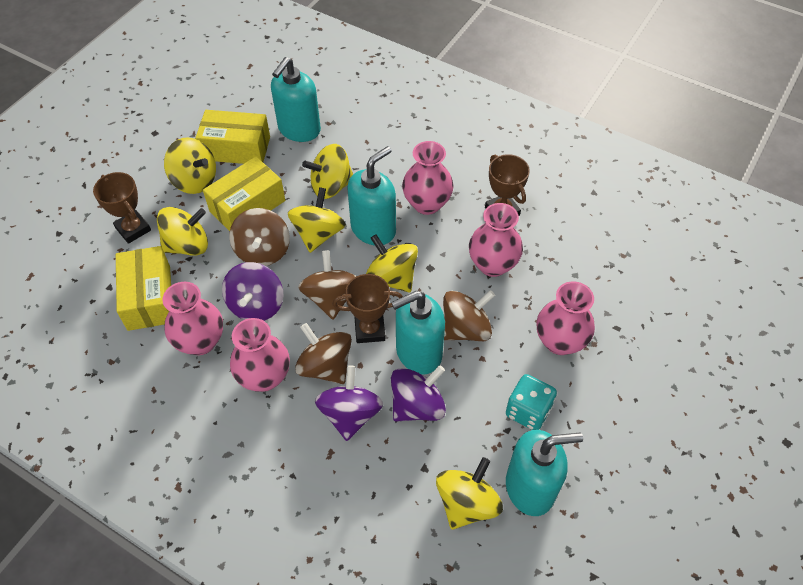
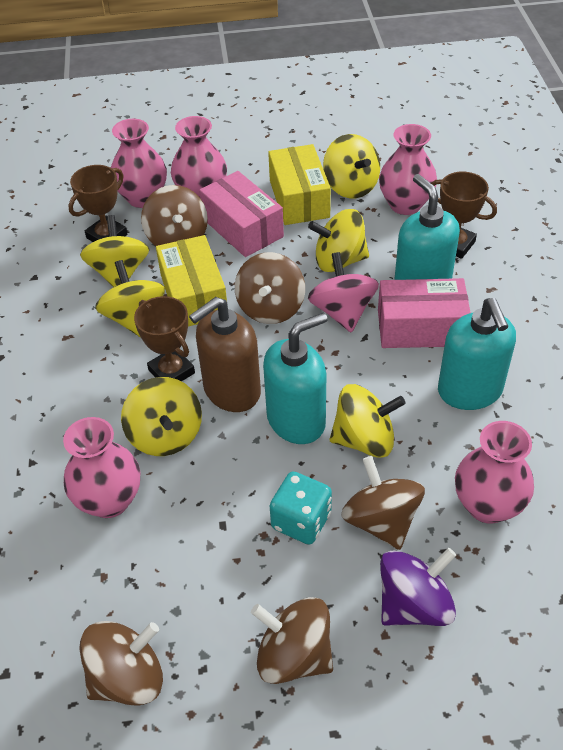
brown soap dispenser: 0 -> 1
brown spinning top: 4 -> 5
pink box: 0 -> 2
pink spinning top: 0 -> 1
purple spinning top: 3 -> 1
turquoise soap dispenser: 4 -> 3
yellow box: 3 -> 2

